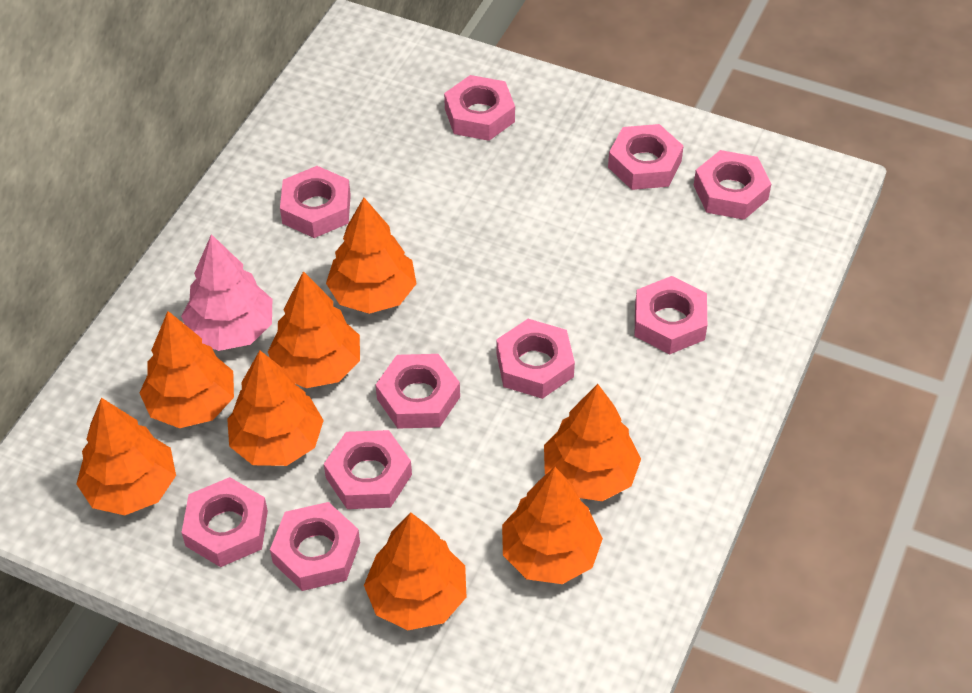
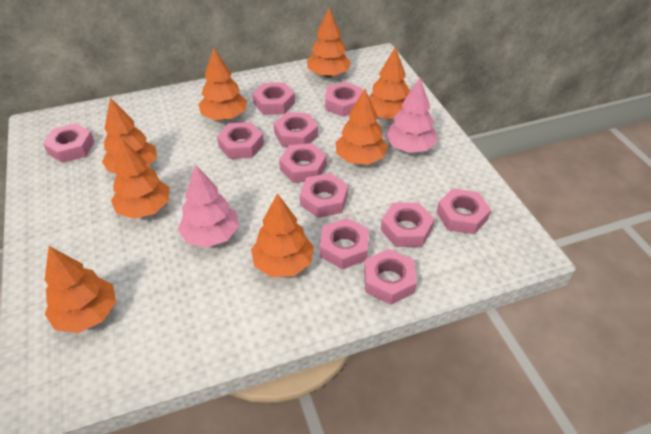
pink nut: 10 -> 11
pink tree: 1 -> 2

